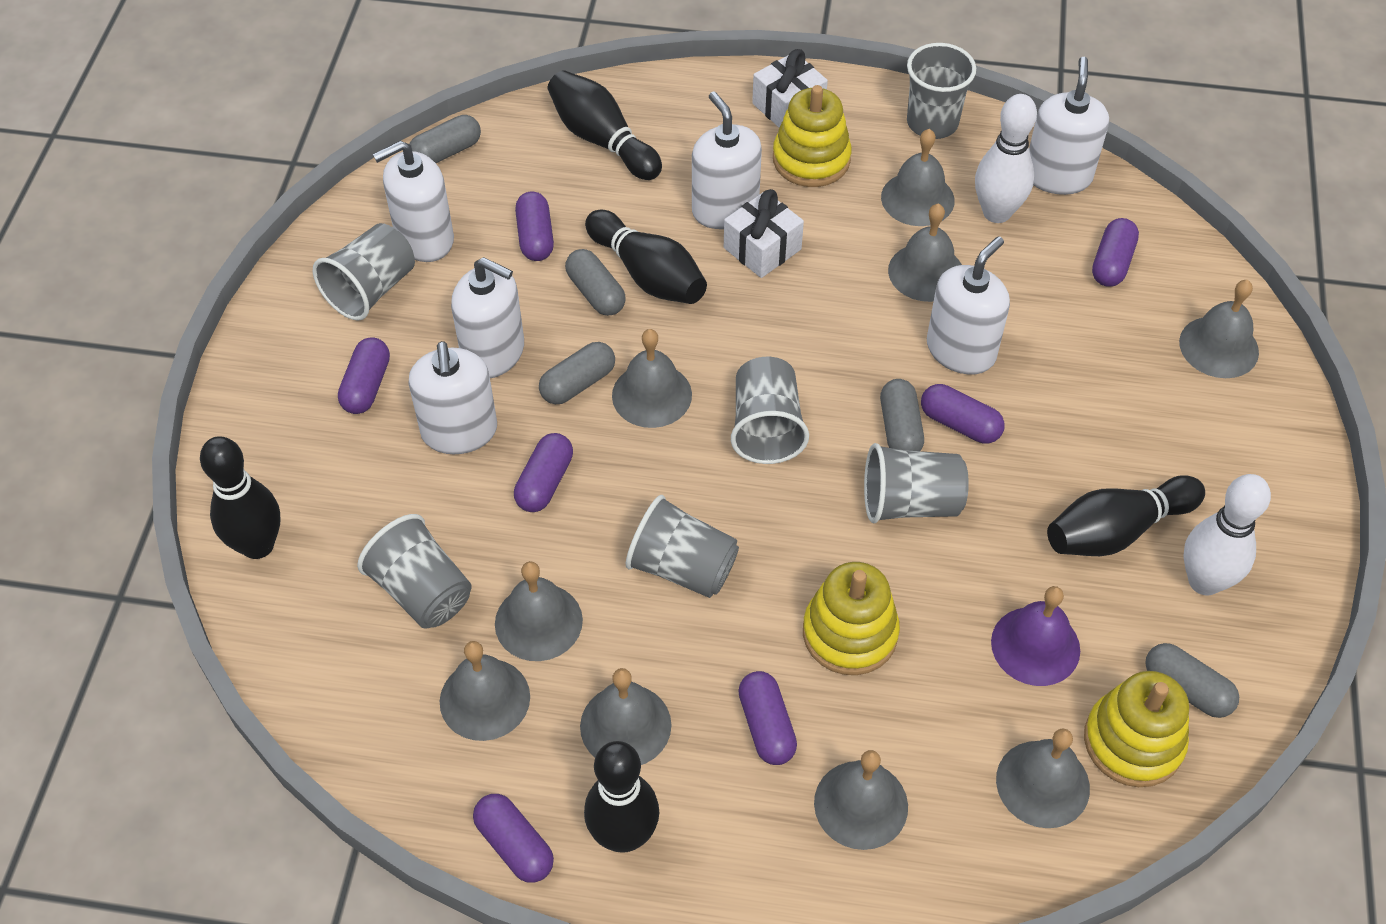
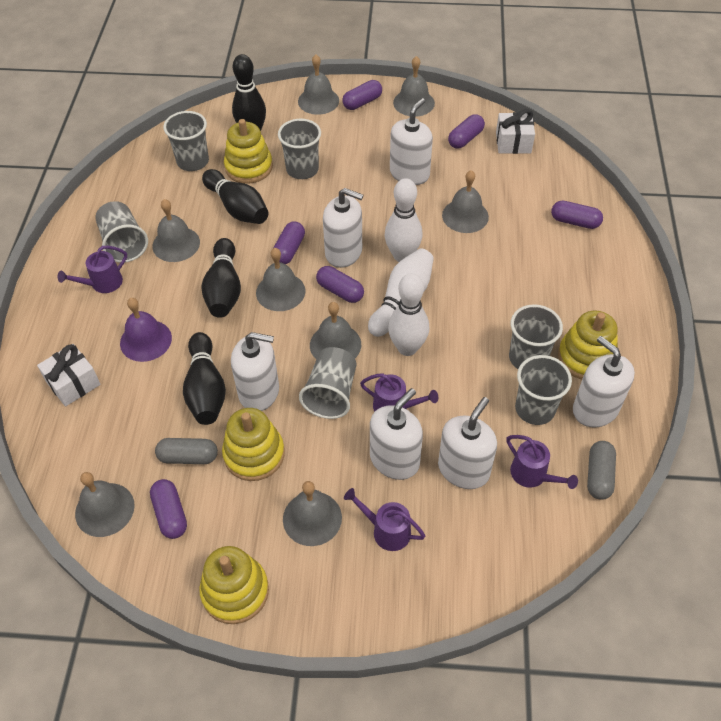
black bowling pin: 5 -> 4
grey bell: 9 -> 8
grey capsule: 5 -> 2
purple capsule: 7 -> 6
purple watering can: 0 -> 4
white bowling pin: 2 -> 3
yellow stacking toy: 3 -> 4

